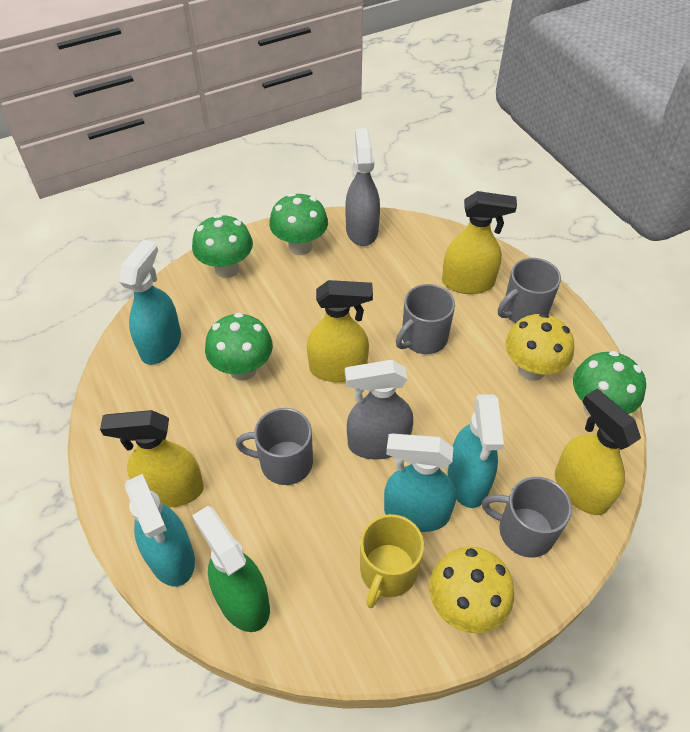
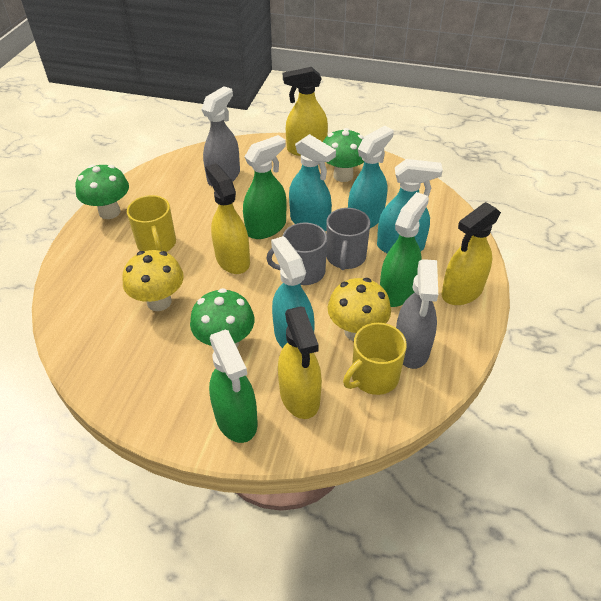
green mushroom: 4 -> 3
green spray bottle: 1 -> 3
grey mug: 4 -> 2
yellow mug: 1 -> 2

